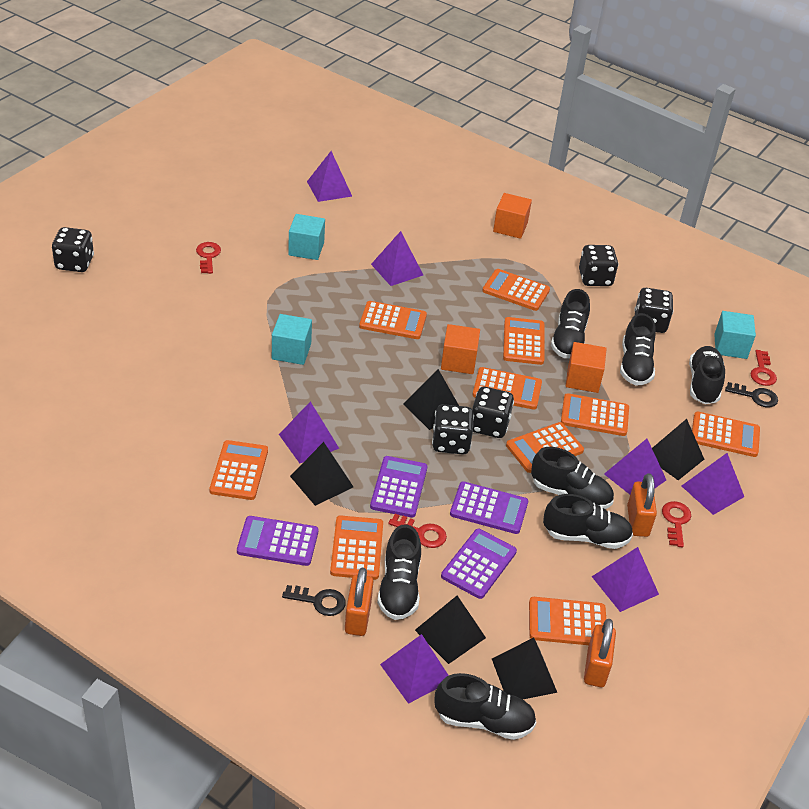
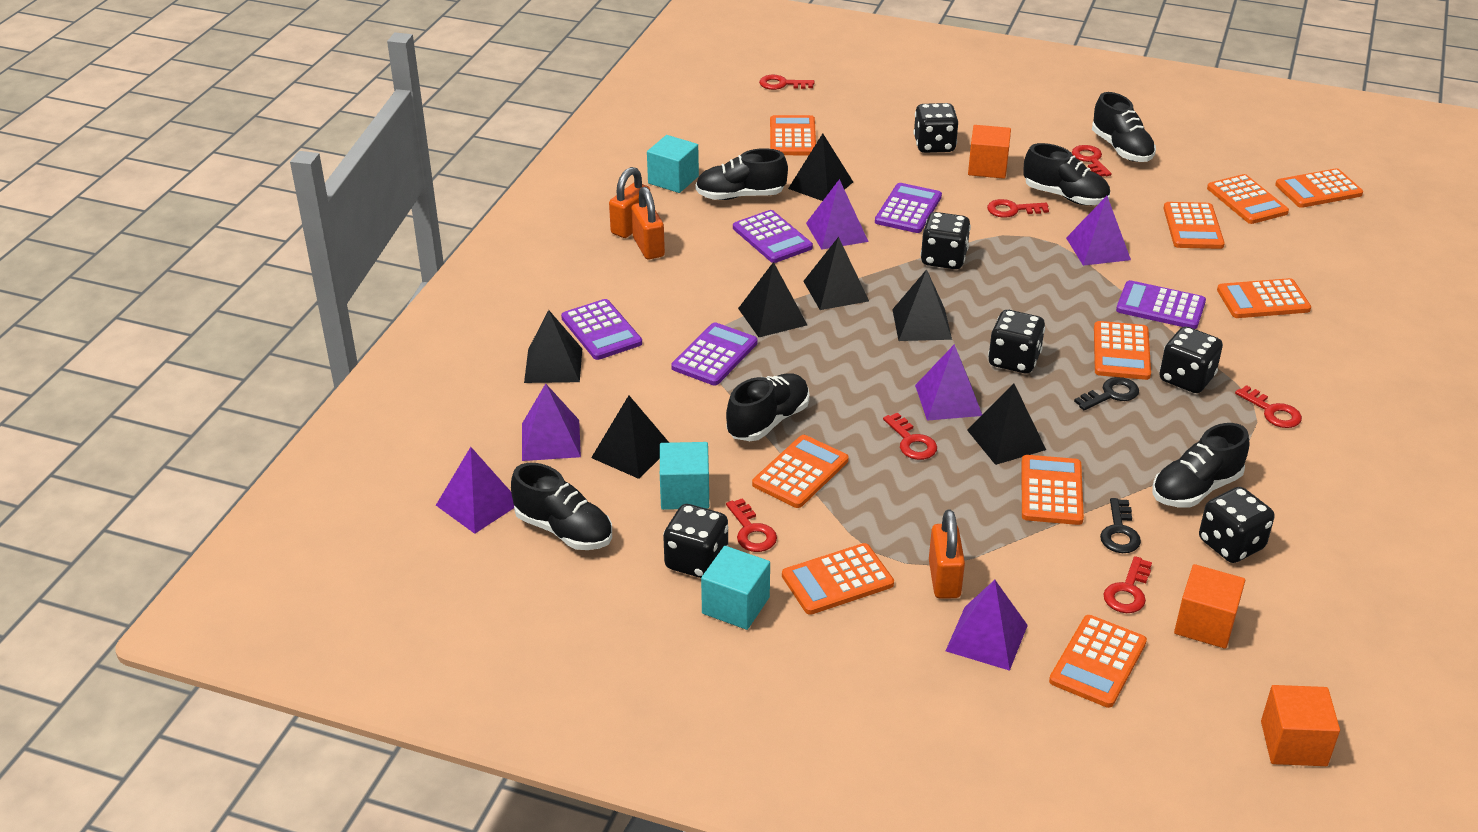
black dice: 5 -> 6
black pyramid: 5 -> 7
black shoe: 7 -> 6
purple calculator: 4 -> 5
purple pyramid: 7 -> 6
red key: 4 -> 7

